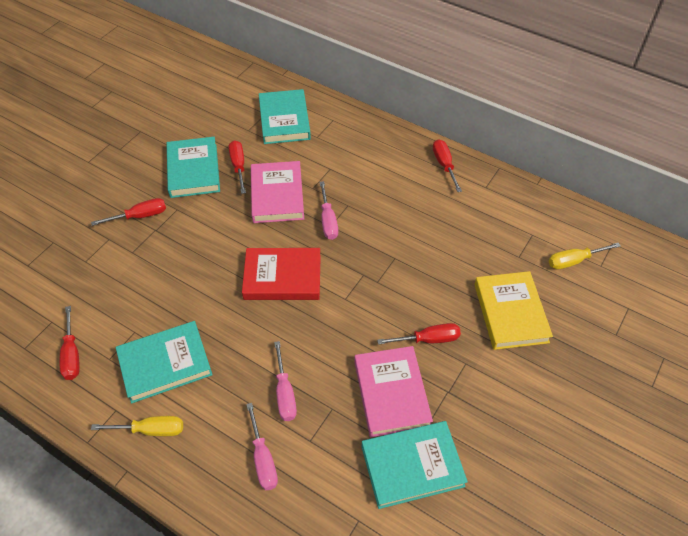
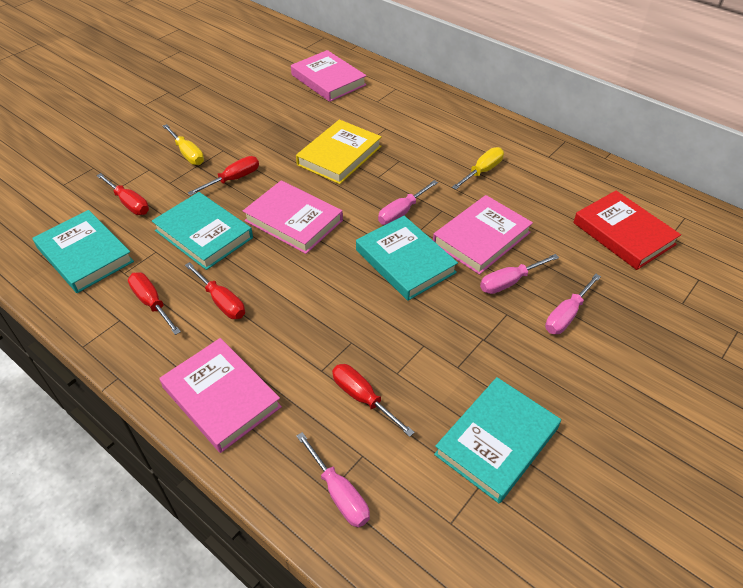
pink book: 2 -> 4
pink screwdriver: 3 -> 4

